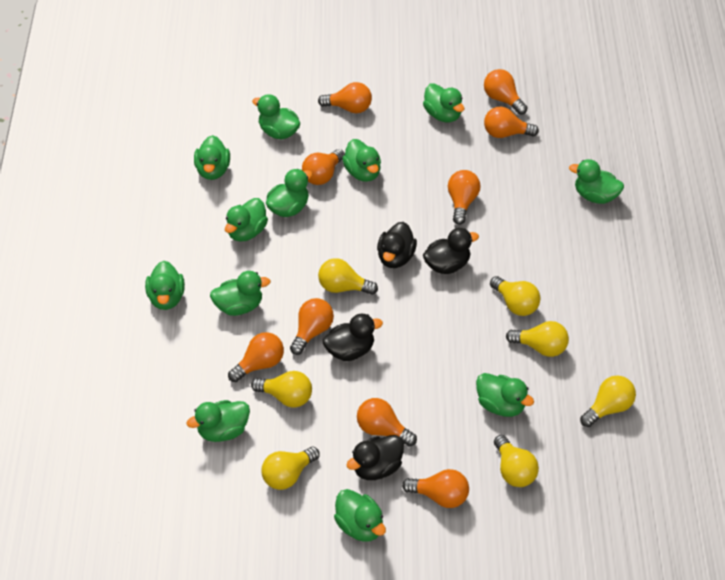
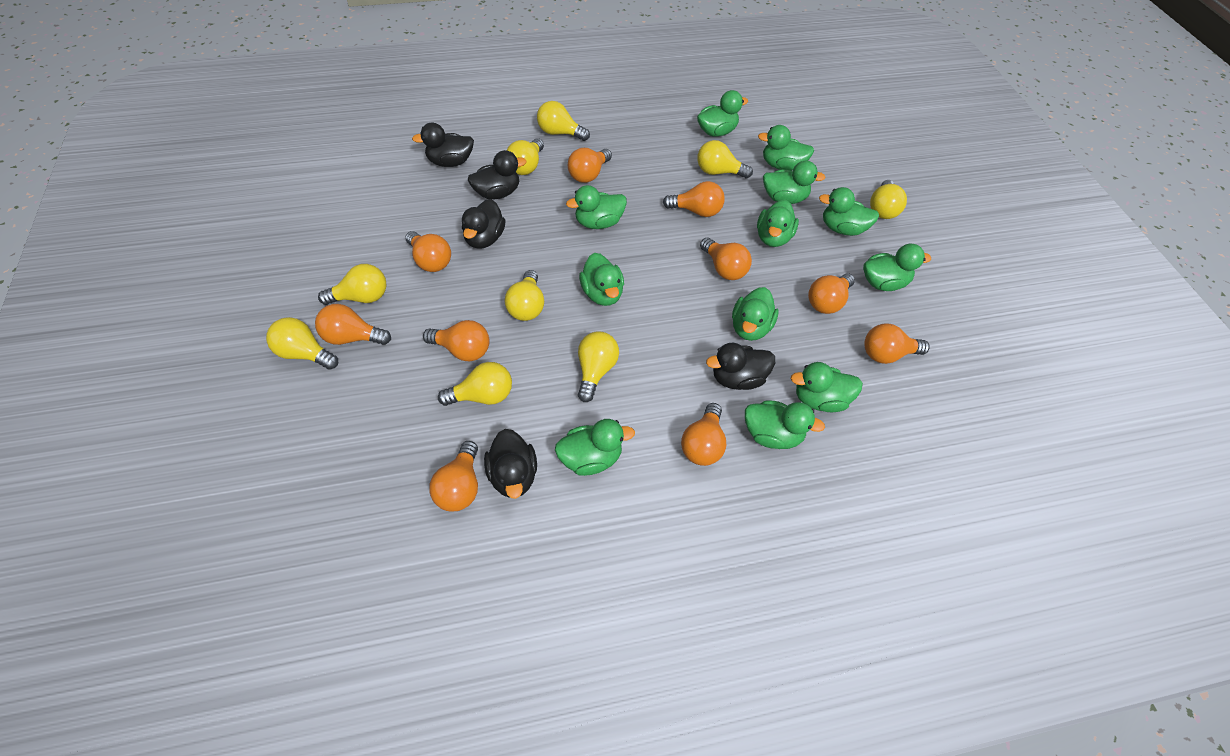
black duck: 4 -> 5
orange light bulb: 9 -> 10
yellow light bulb: 7 -> 9

